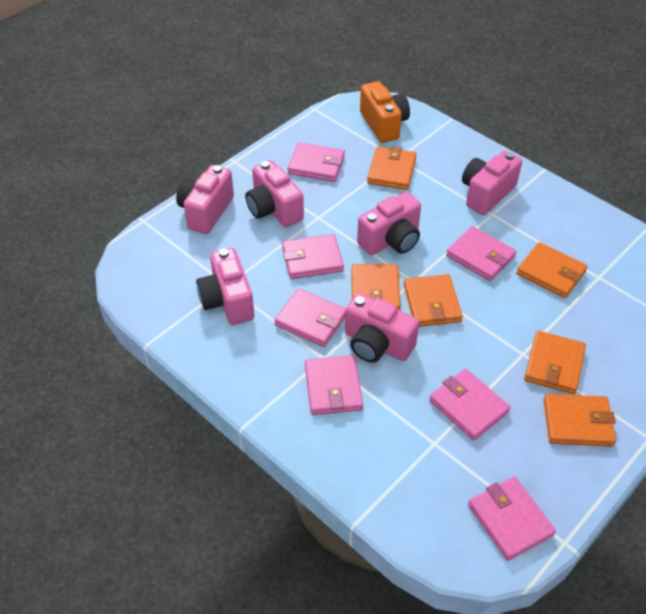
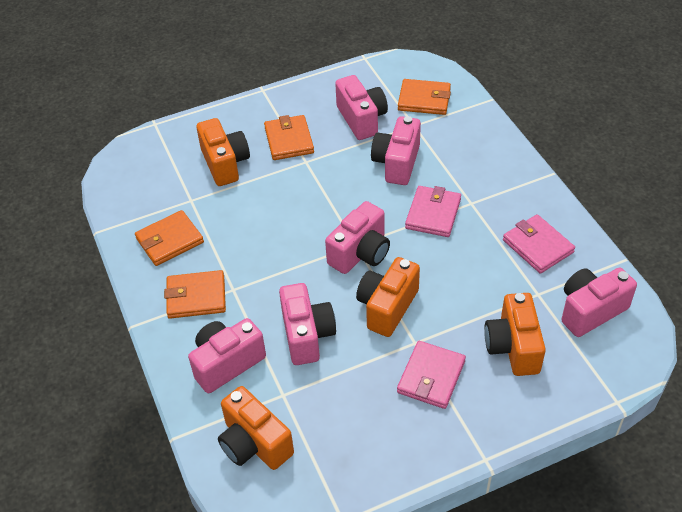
orange camera: 1 -> 4
orange wallet: 6 -> 4
pink wallet: 7 -> 3

